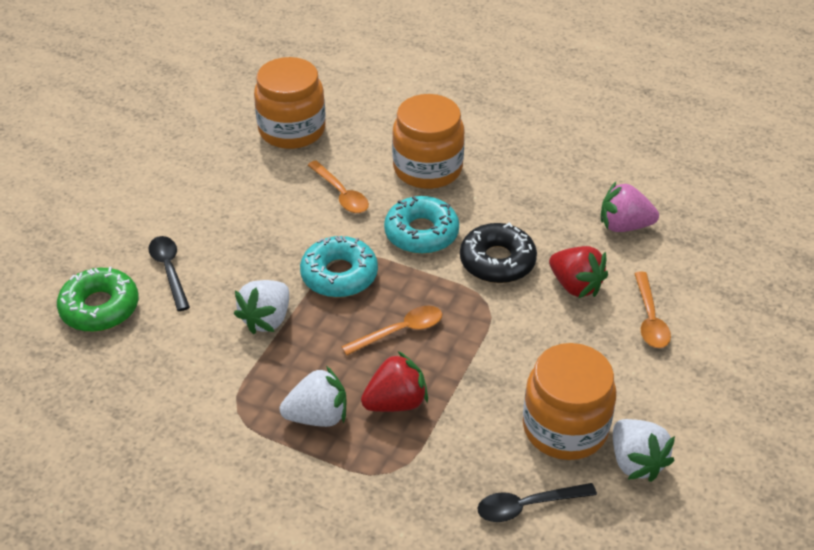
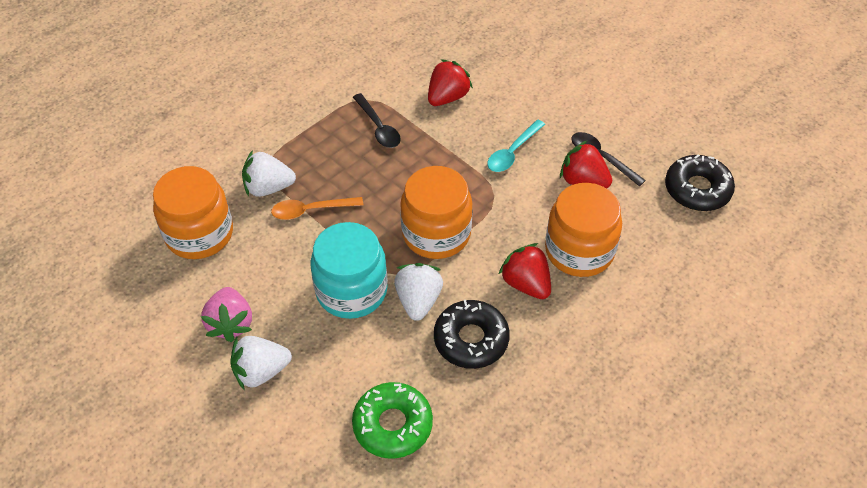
black donut: 1 -> 2
orange spoon: 3 -> 1
red strawberry: 2 -> 3
turquoise donut: 2 -> 0
turquoise jar: 0 -> 1
turquoise spoon: 0 -> 1

